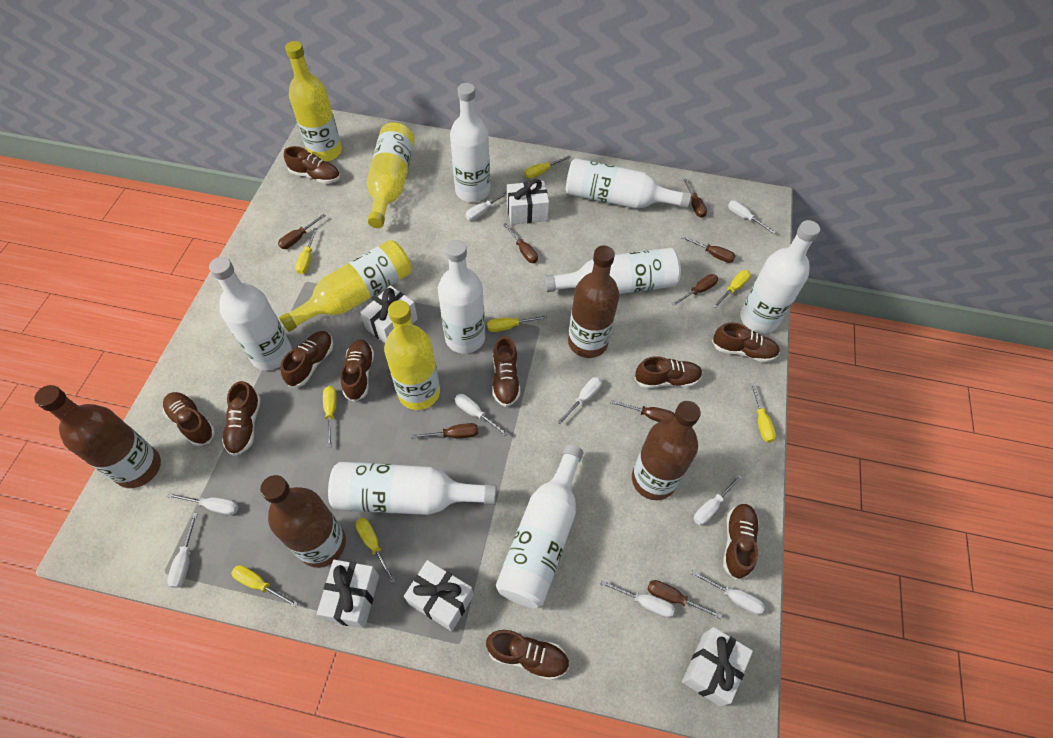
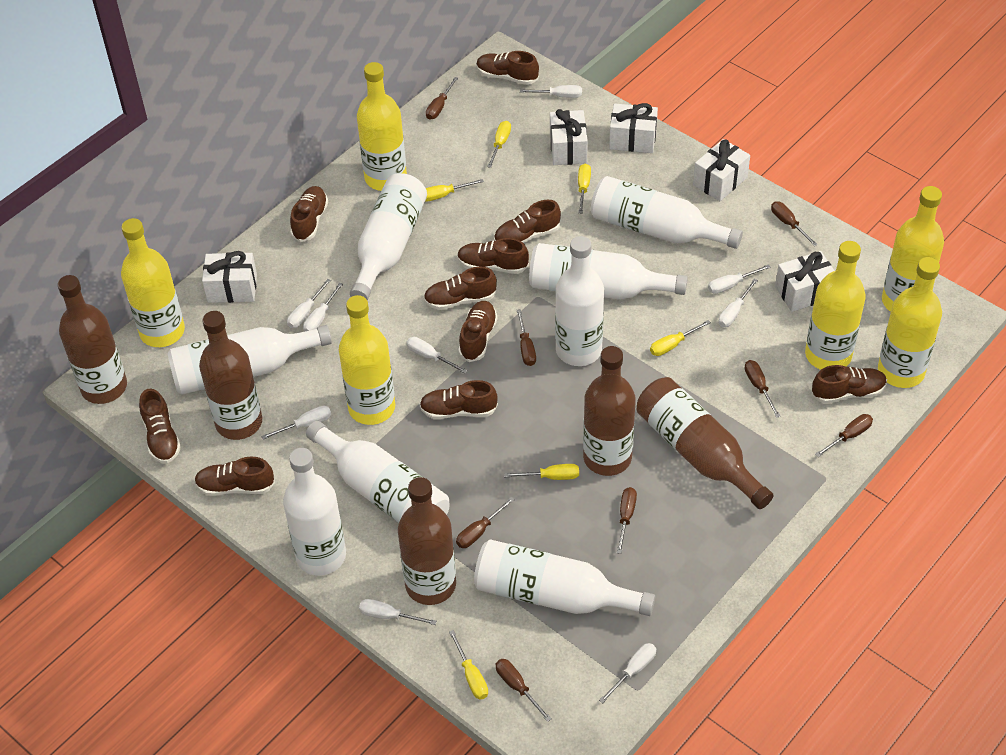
brown bottle: 4 -> 5
yellow bottle: 4 -> 6
yellow screwdriver: 8 -> 6

